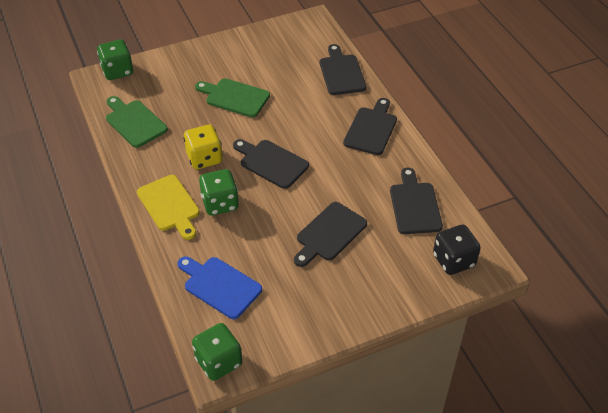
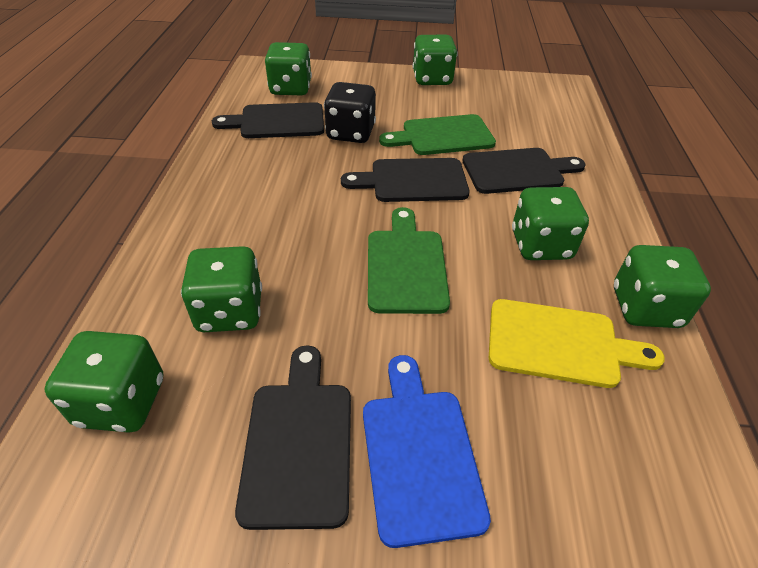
black cutting board: 5 -> 4
green dice: 3 -> 6
yellow dice: 1 -> 0

